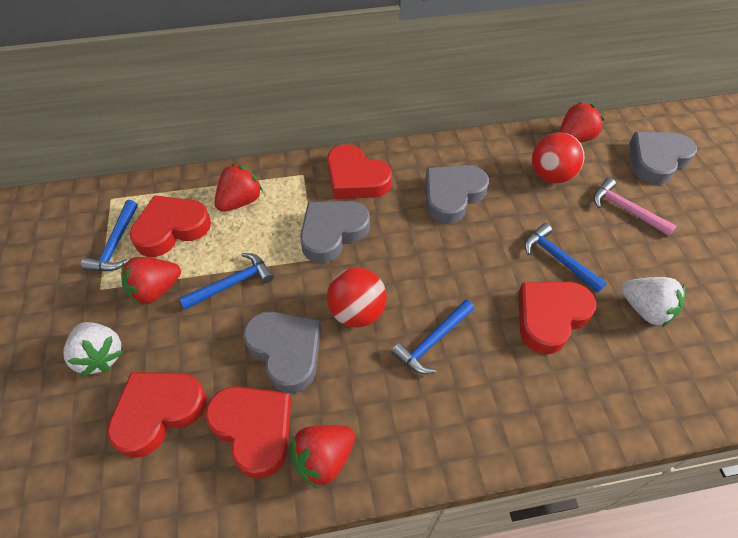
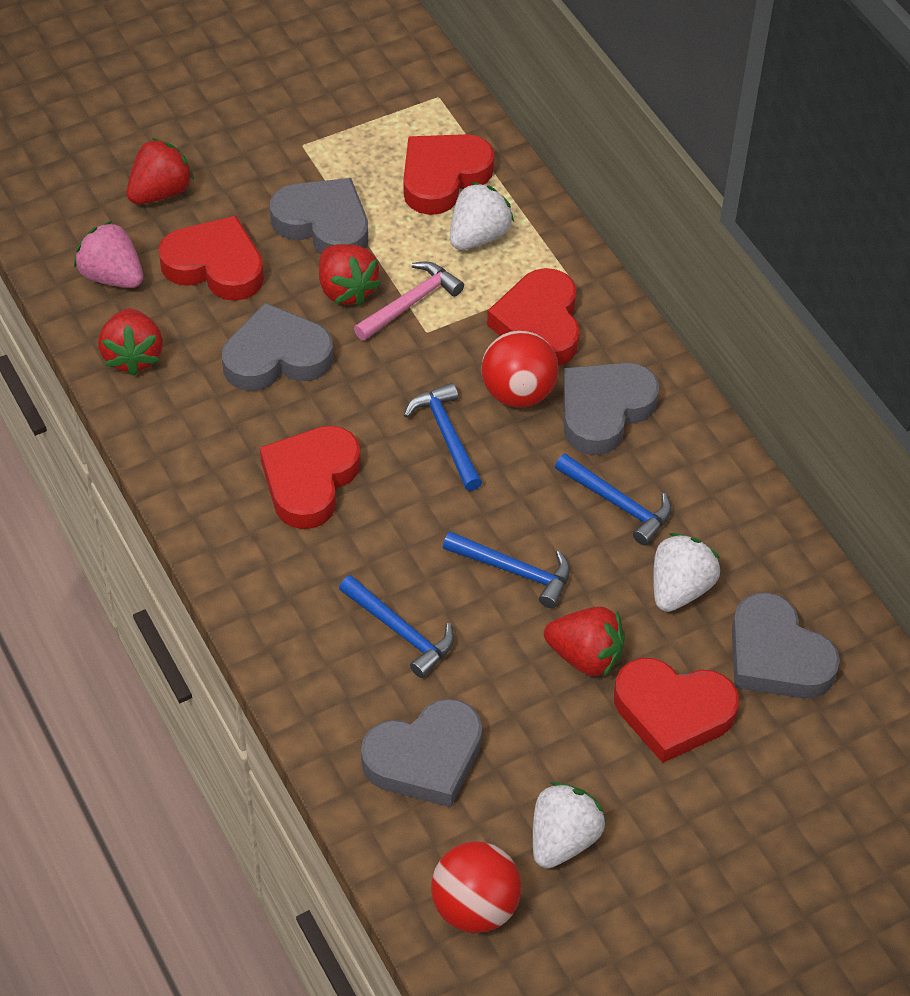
grey heart: 4 -> 5
pink strawberry: 0 -> 1
white strawberry: 2 -> 3

